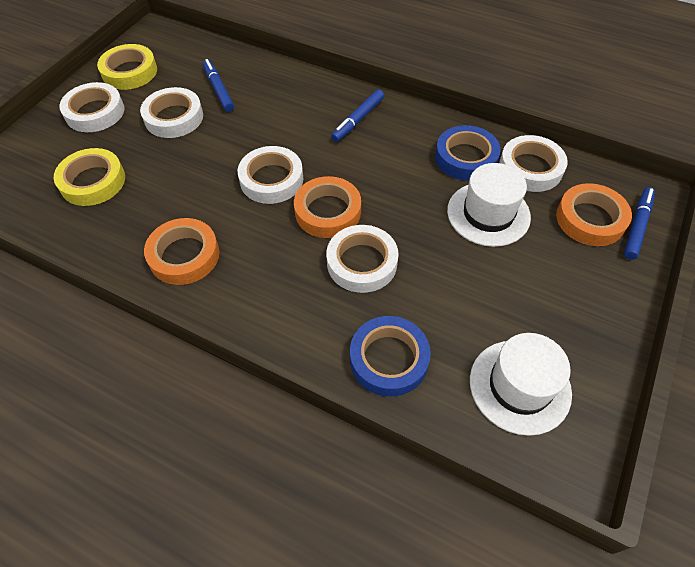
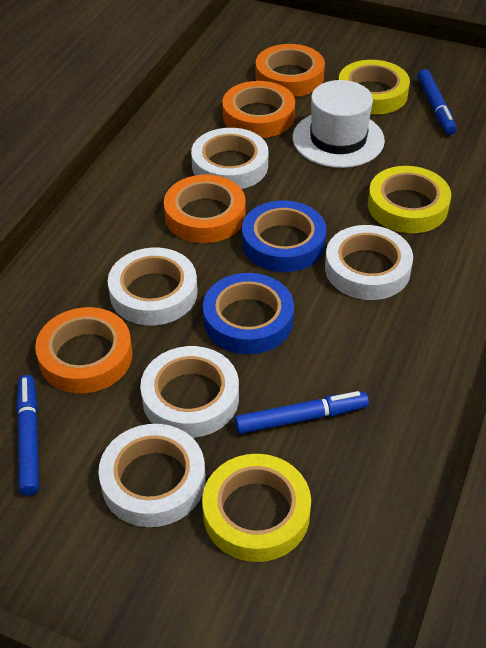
orange tape: 3 -> 4
white hat: 2 -> 1
yellow tape: 2 -> 3

